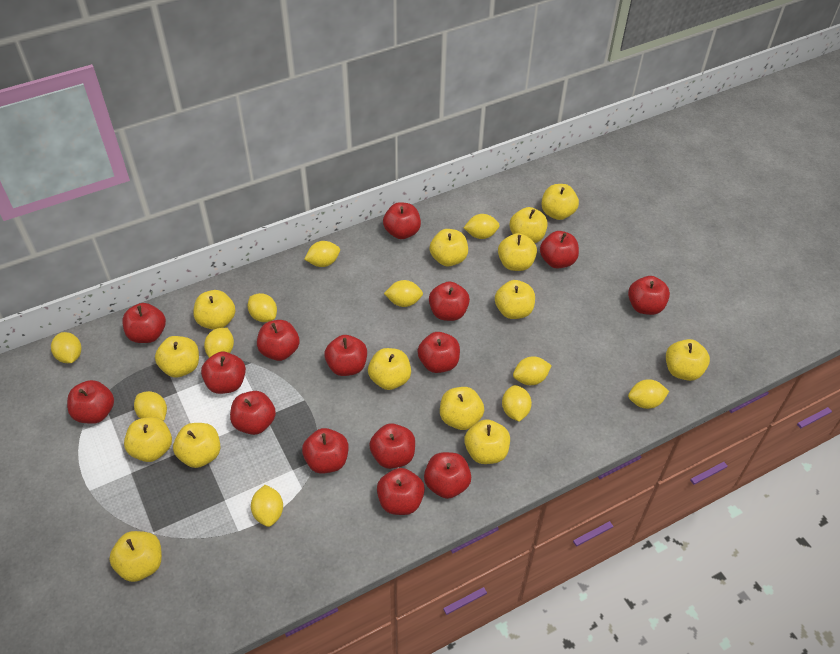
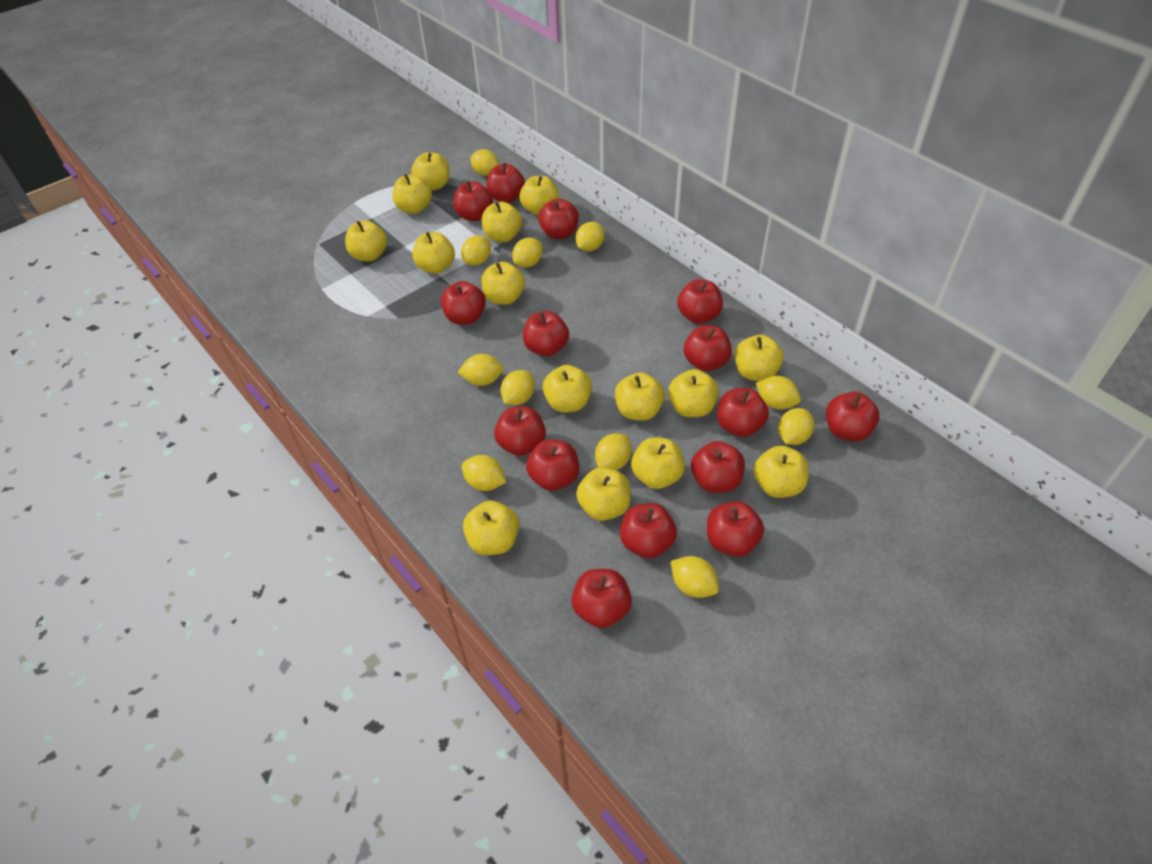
yellow apple: 14 -> 15

